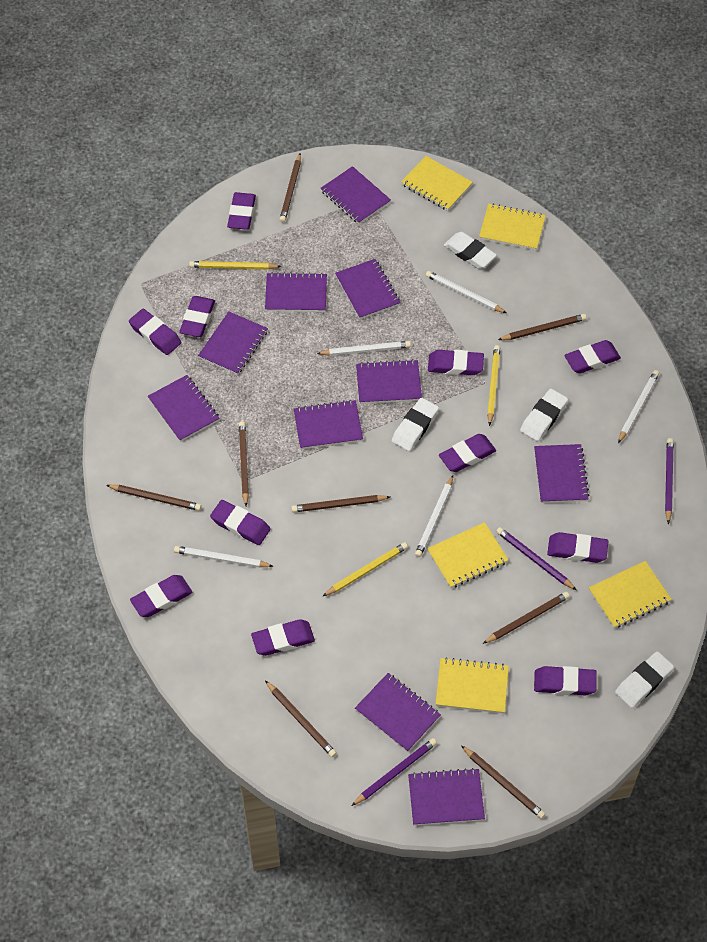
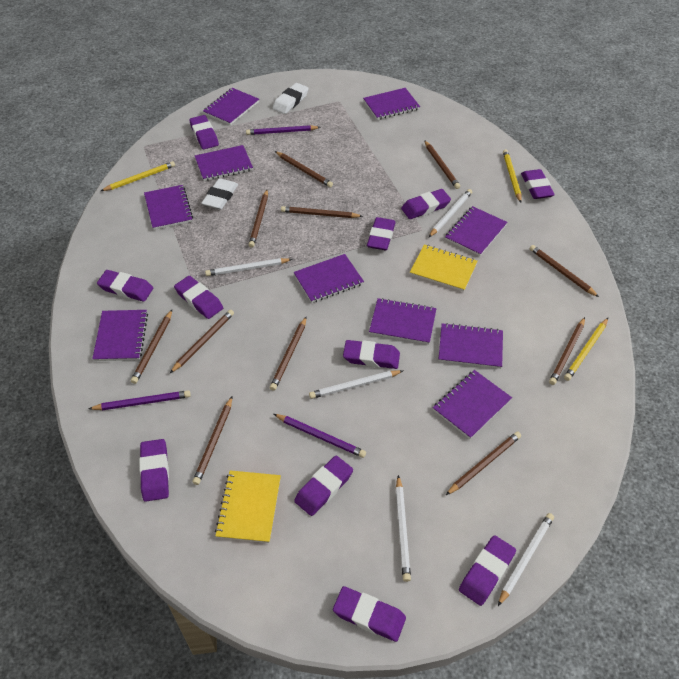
brown pencil: 8 -> 11
white eraser: 4 -> 2
yellow notebook: 5 -> 2

